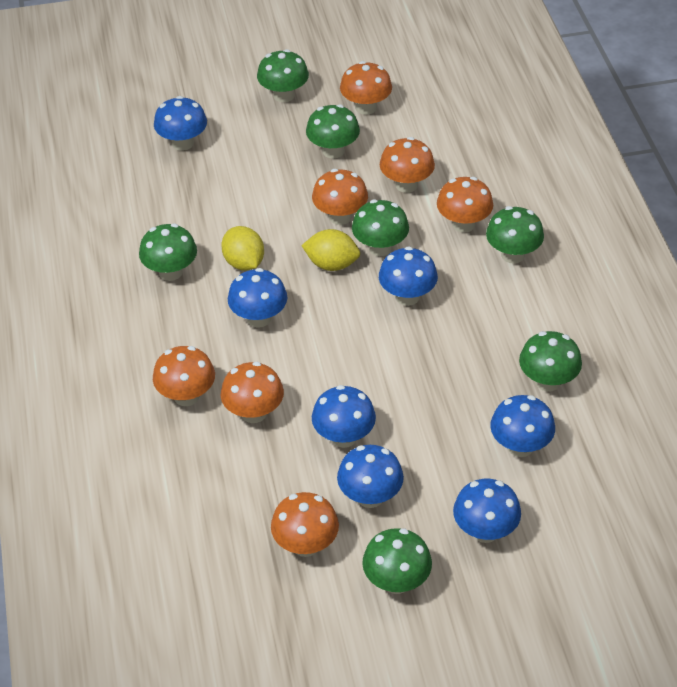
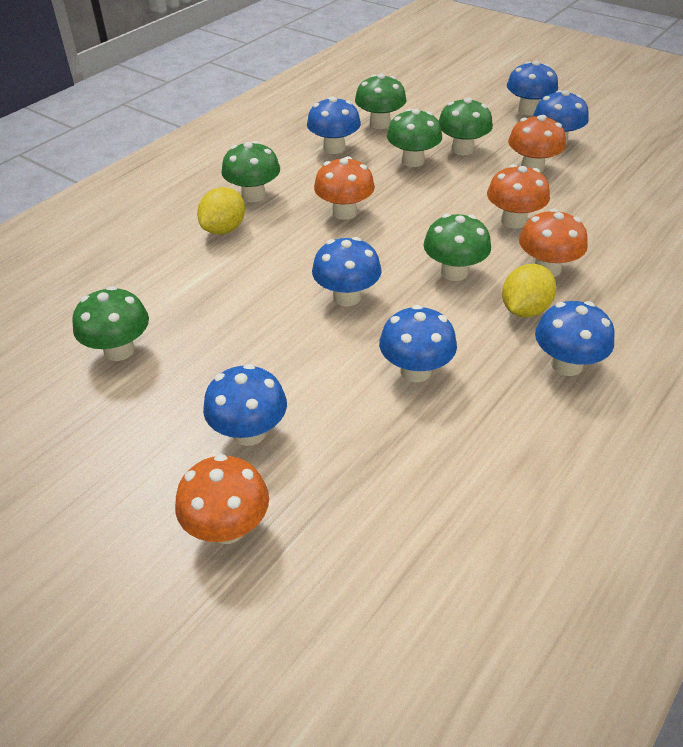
green mushroom: 7 -> 6
orange mushroom: 7 -> 5

